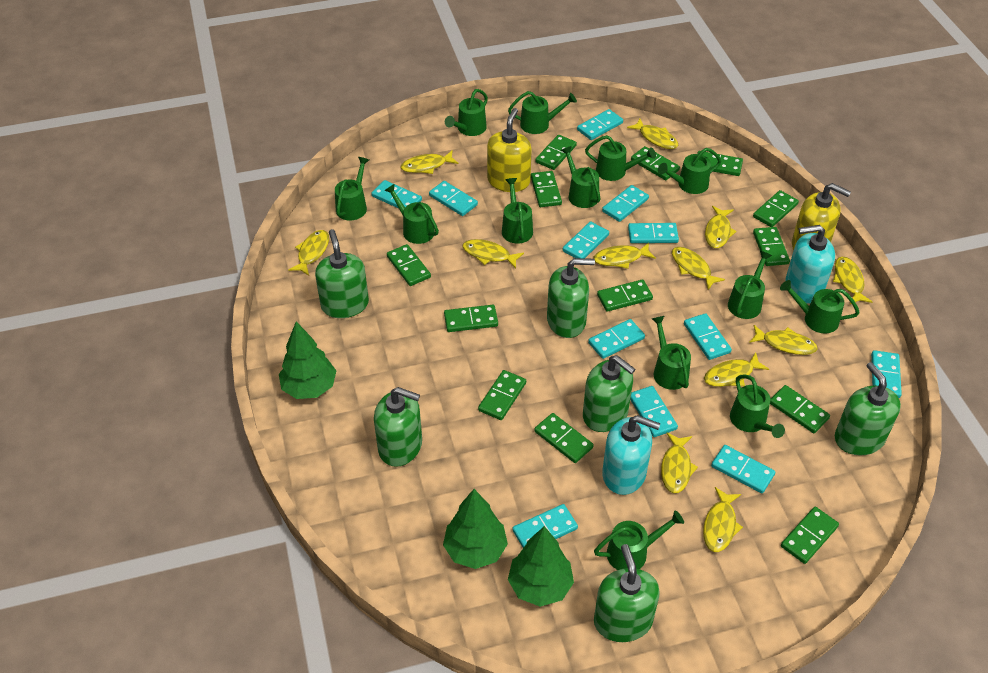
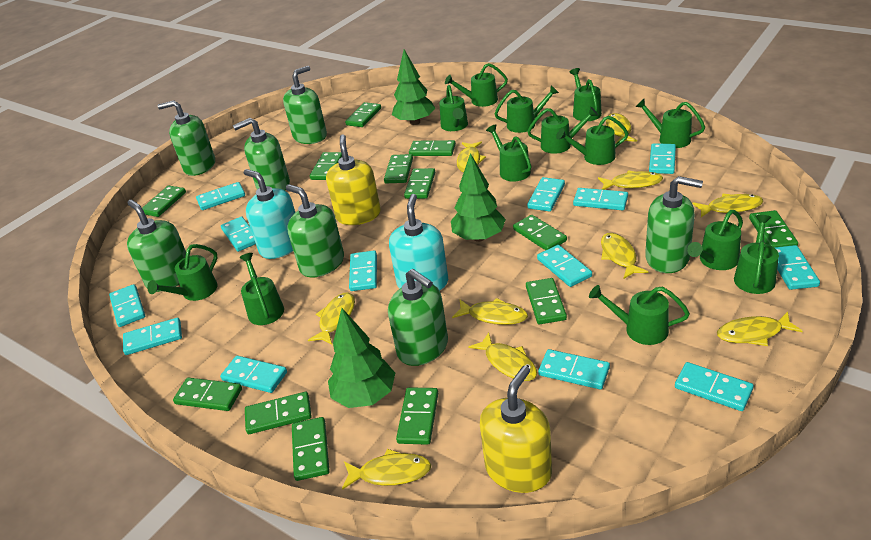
green soap dispenser: 6 -> 7
turquoise domino: 12 -> 13
yellow fish: 12 -> 10

